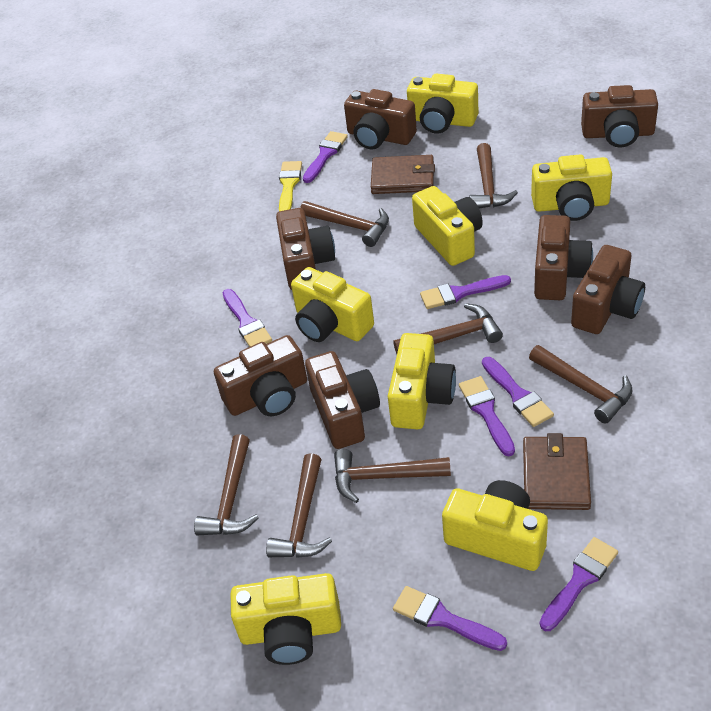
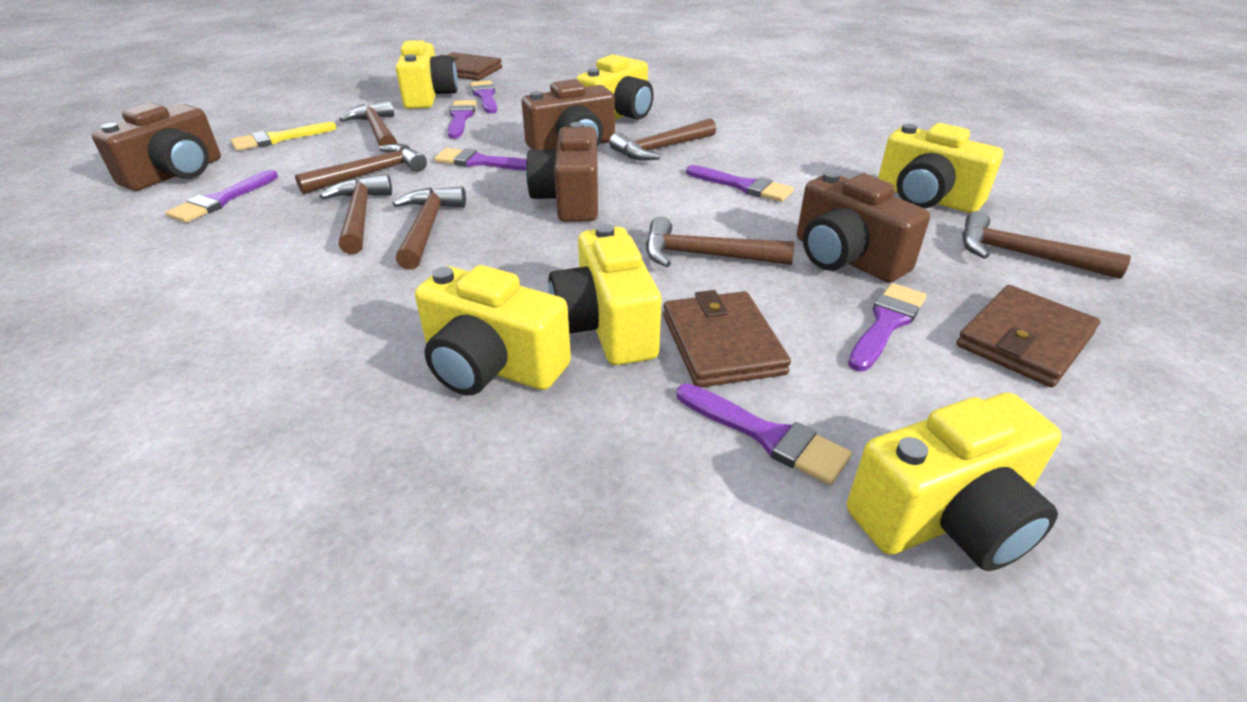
brown camera: 7 -> 4
brown wallet: 2 -> 3
yellow camera: 7 -> 6

